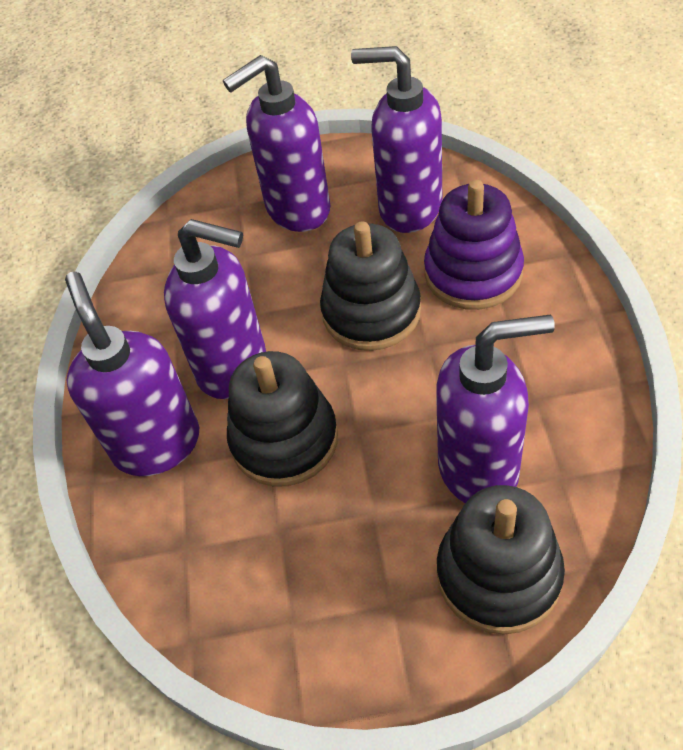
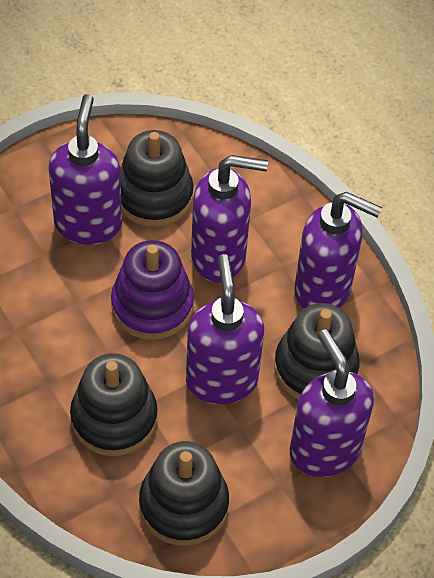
black stacking toy: 3 -> 4

